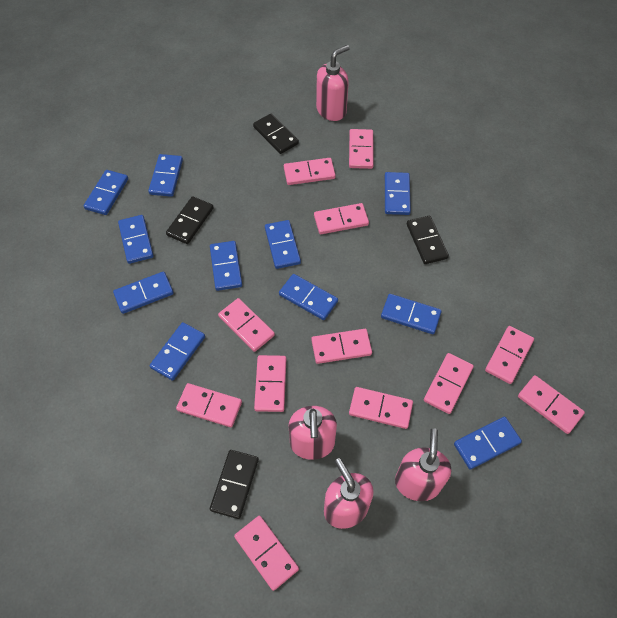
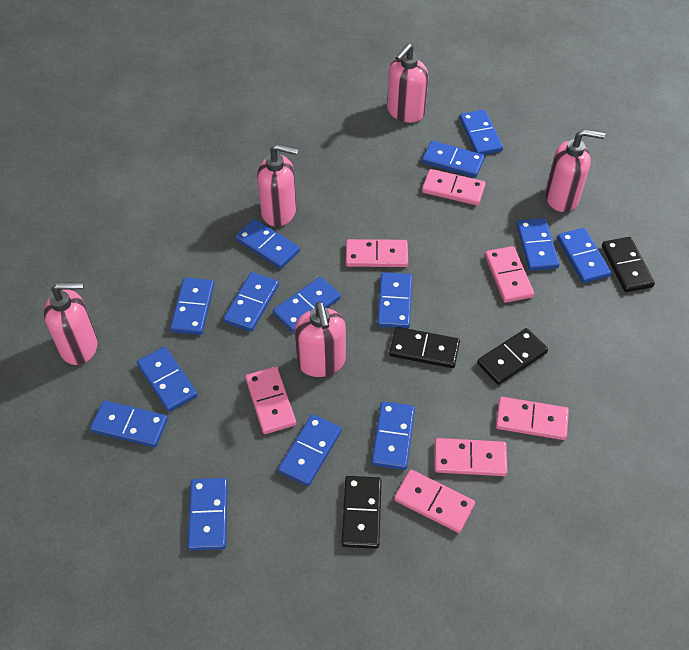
blue domino: 11 -> 14
pink domino: 12 -> 7
pink soap dispenser: 4 -> 5

